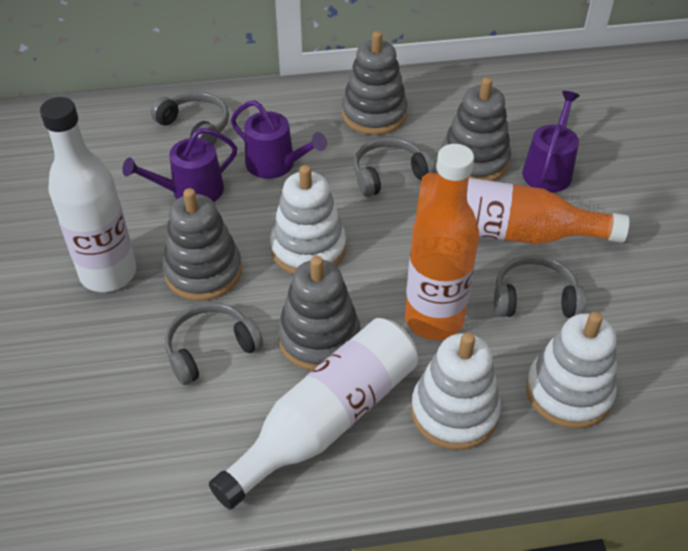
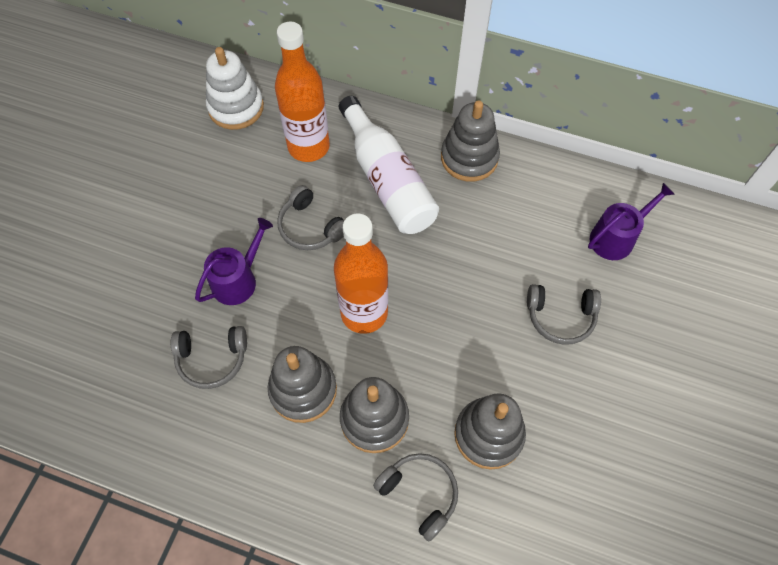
purple watering can: 3 -> 2
white bottle: 2 -> 1
white stacking toy: 3 -> 1

